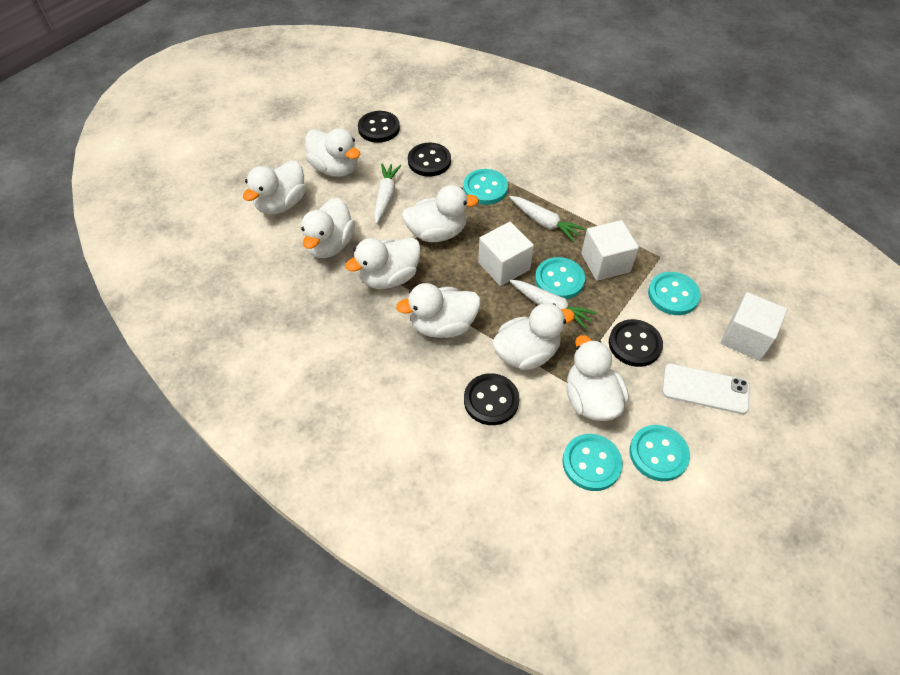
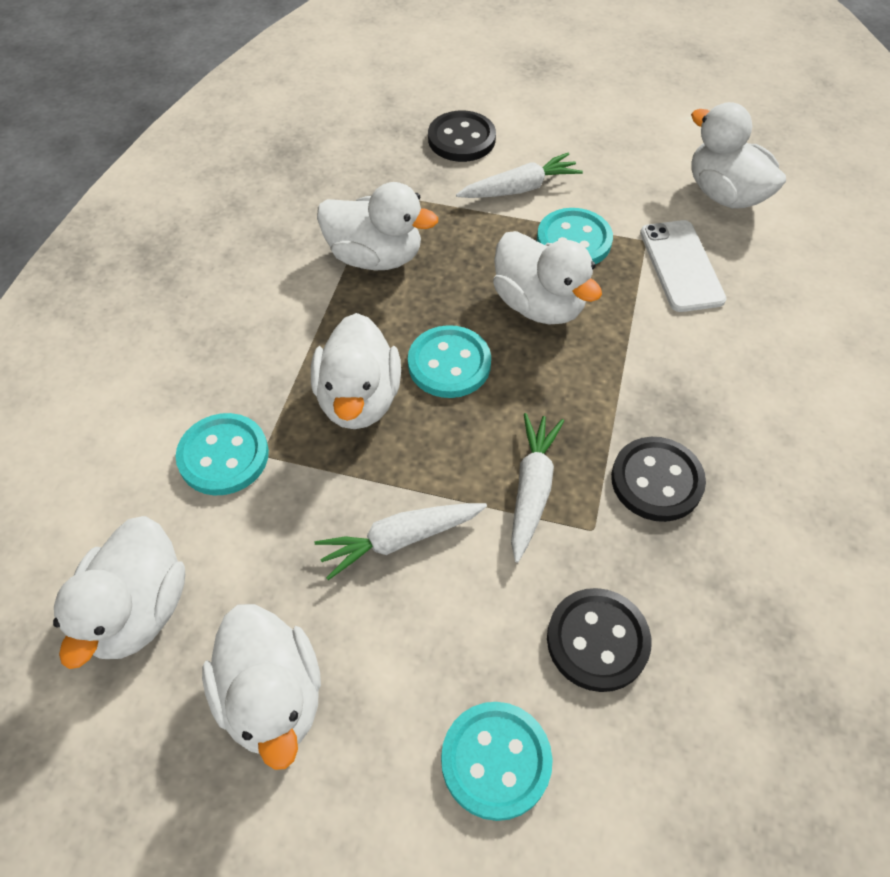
black button: 4 -> 3
turquoise button: 5 -> 4
white cube: 3 -> 0
white duck: 8 -> 6

